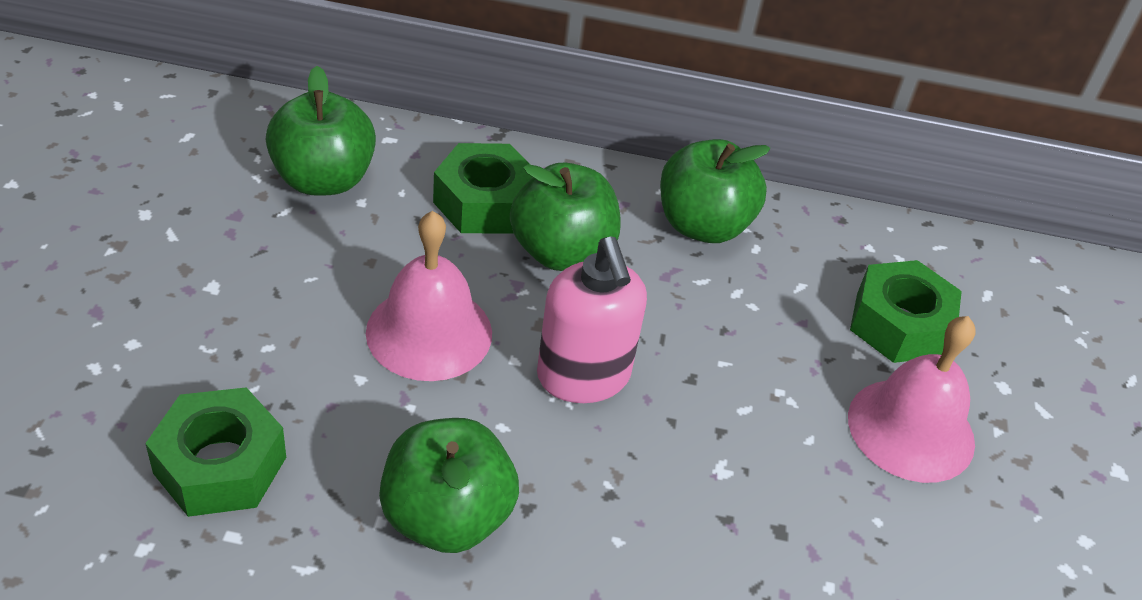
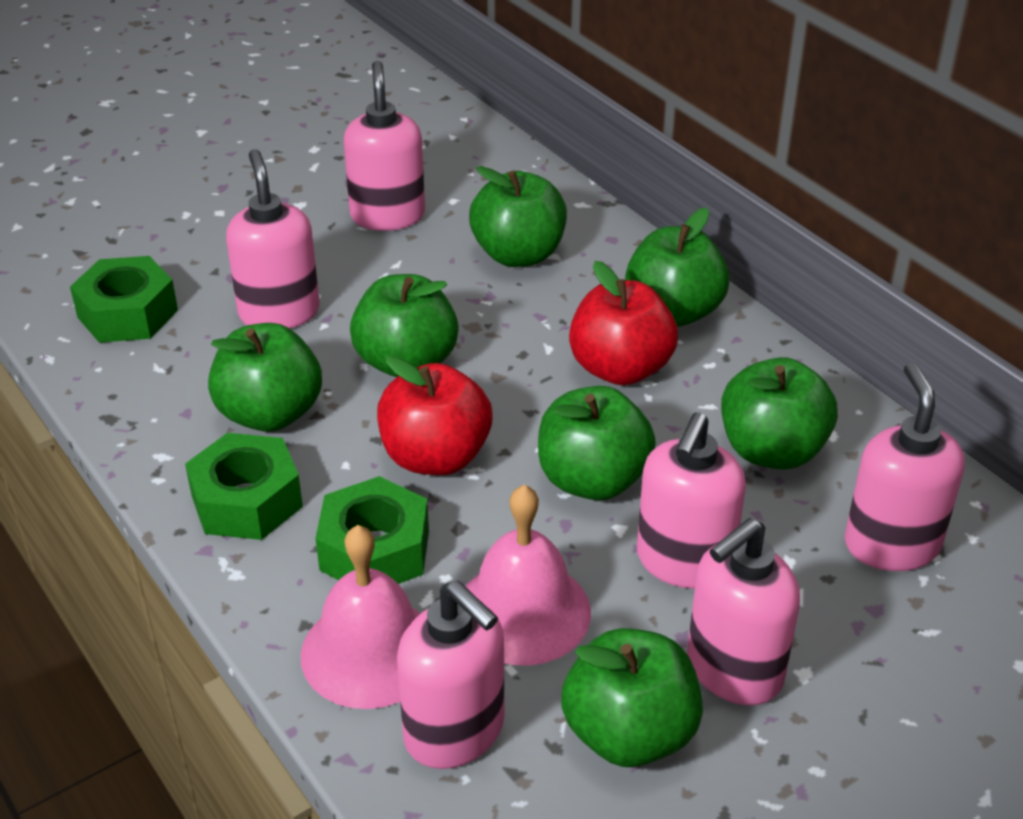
green apple: 4 -> 7
pink soap dispenser: 1 -> 6
red apple: 0 -> 2

